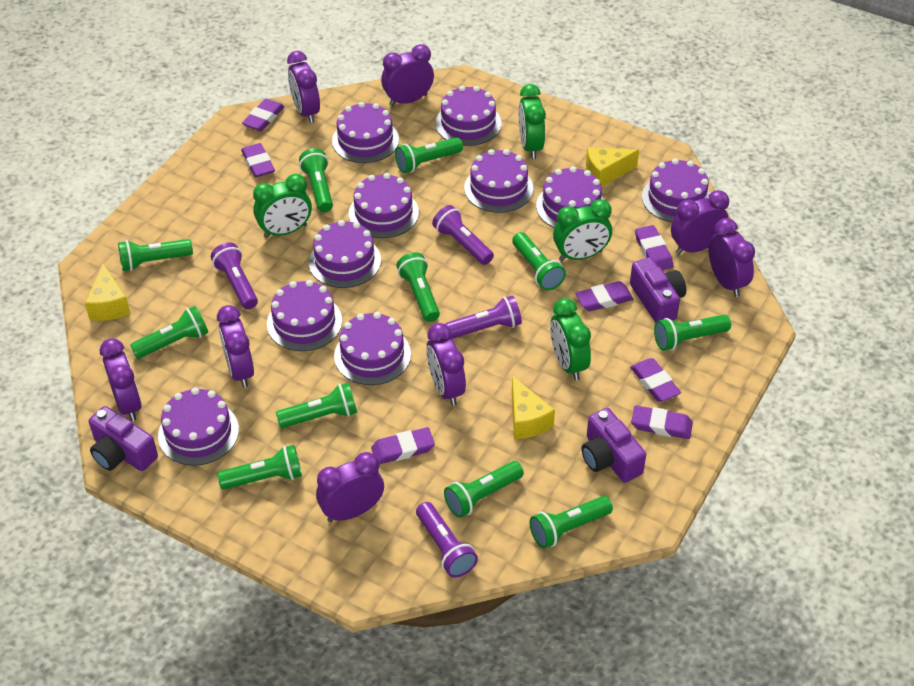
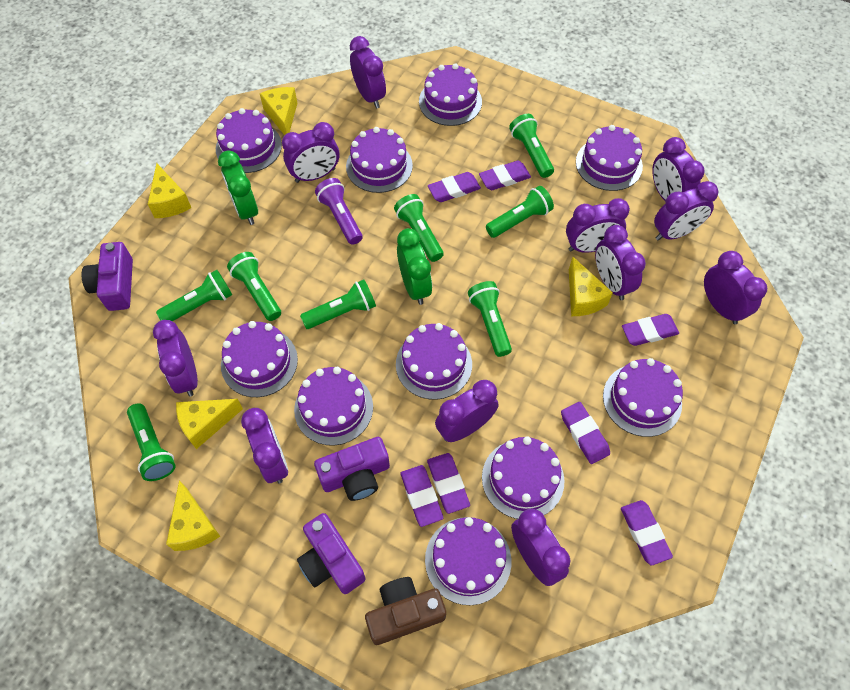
brown camera: 0 -> 1
green clock: 4 -> 2
green flashlight: 11 -> 8
purple clock: 8 -> 11
purple flashlight: 4 -> 1
yellow cheese: 3 -> 5

